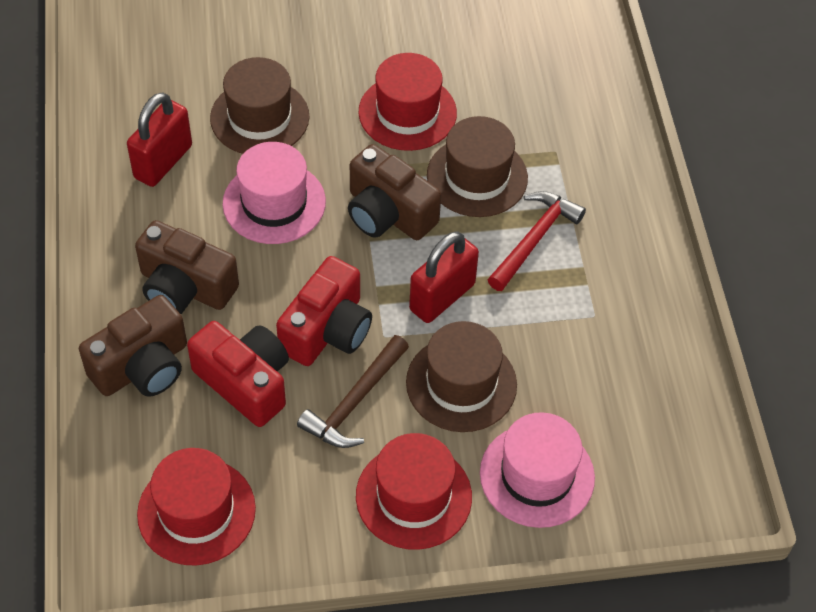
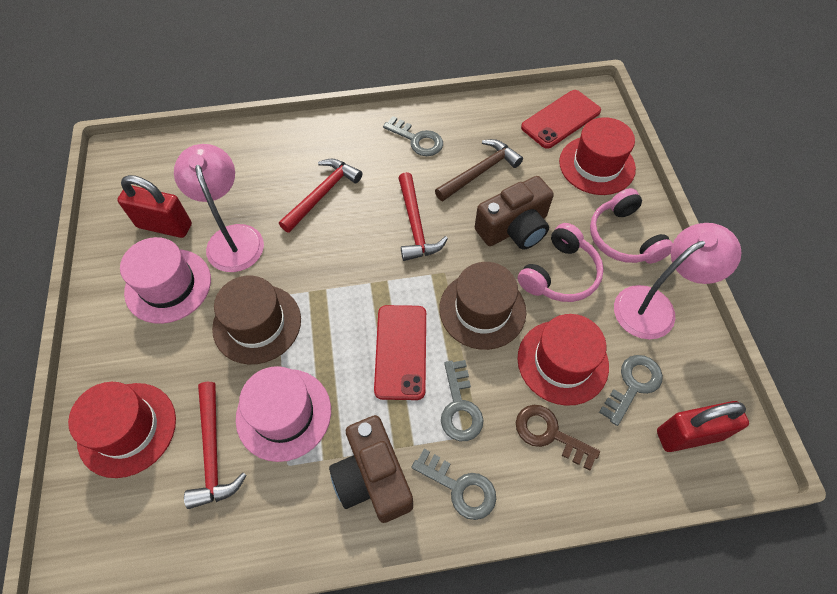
brown camera: 3 -> 2
brown hat: 3 -> 2
brown key: 0 -> 1
grey key: 0 -> 4
pink headphones: 0 -> 2
pink lamp: 0 -> 2
red camera: 2 -> 0
red hammer: 1 -> 3
red phone: 0 -> 2

